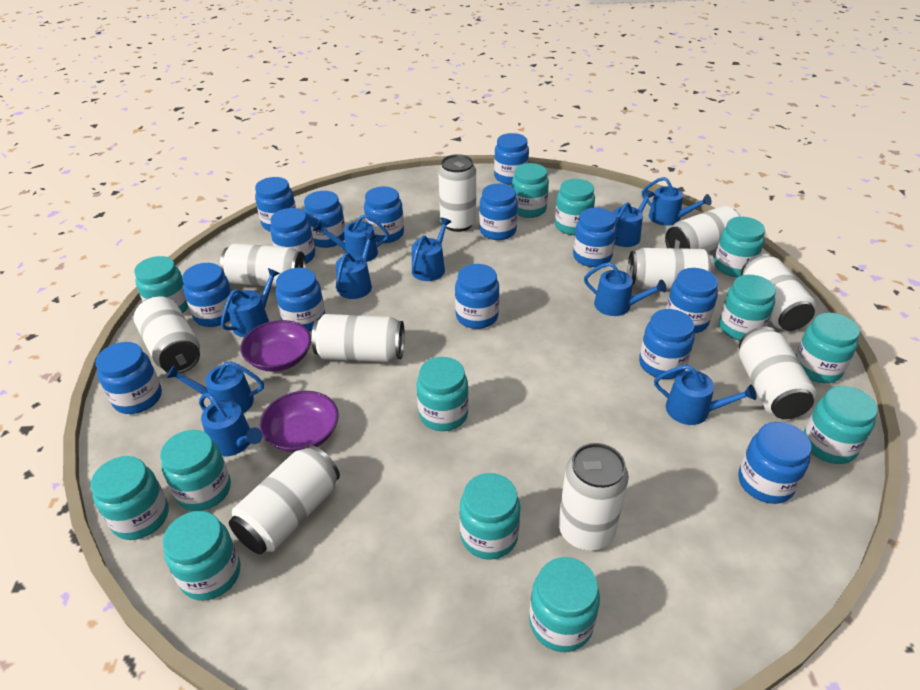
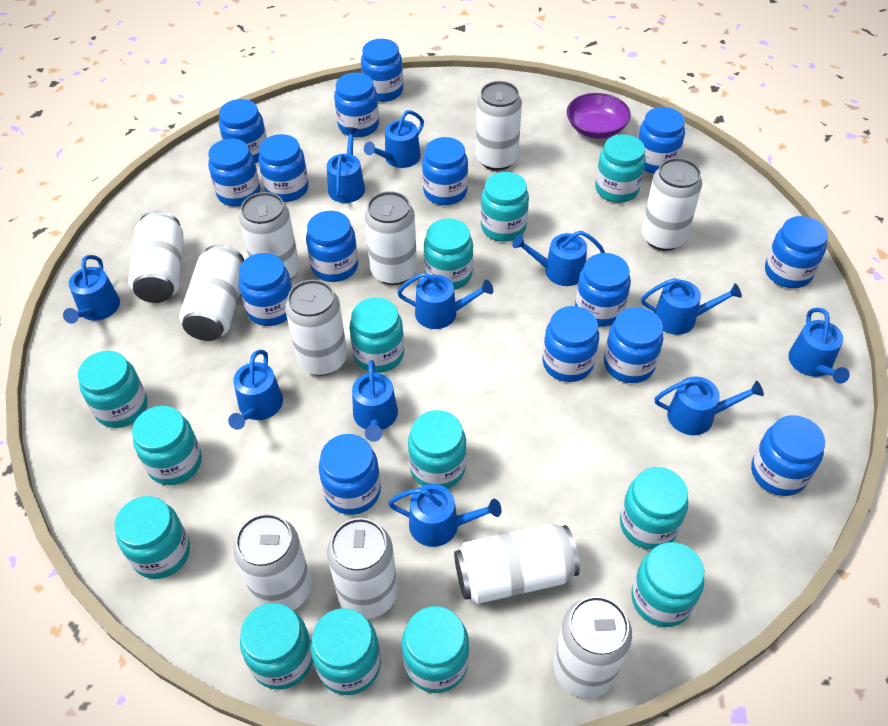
blue jar: 14 -> 15
blue watering can: 10 -> 11
purple bowl: 2 -> 1
white can: 10 -> 11

